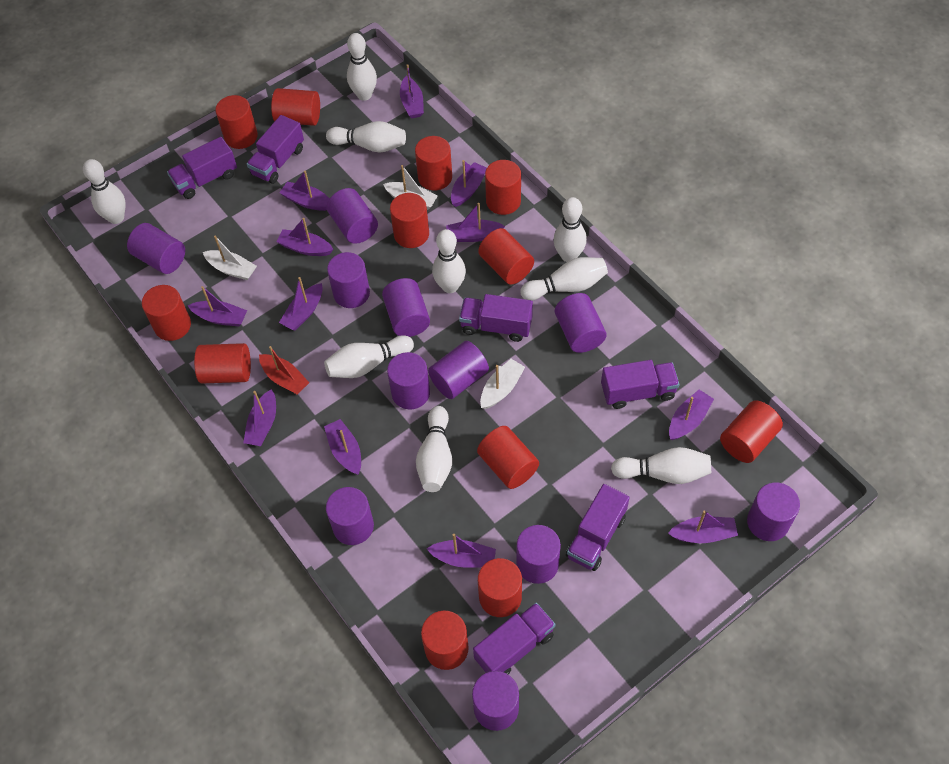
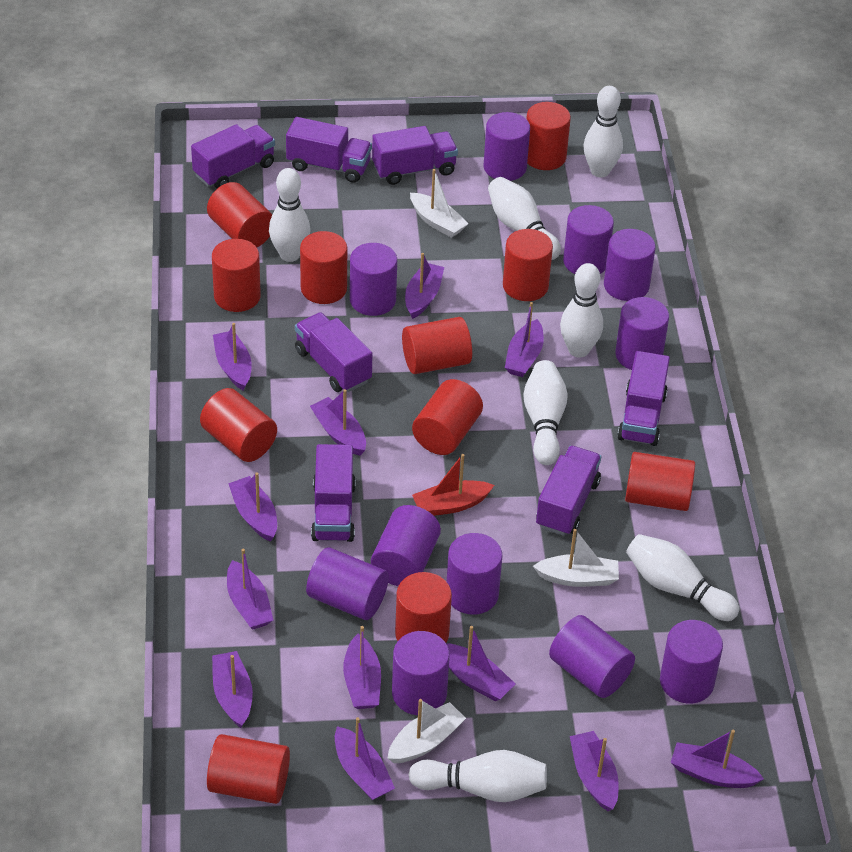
purple truck: 6 -> 7
red cylinder: 12 -> 11
white bowling pin: 9 -> 7

